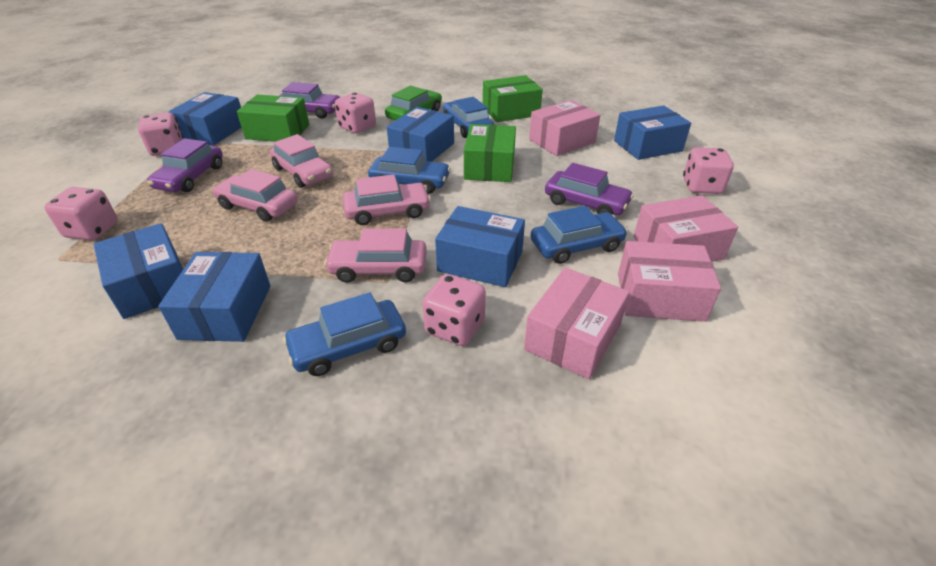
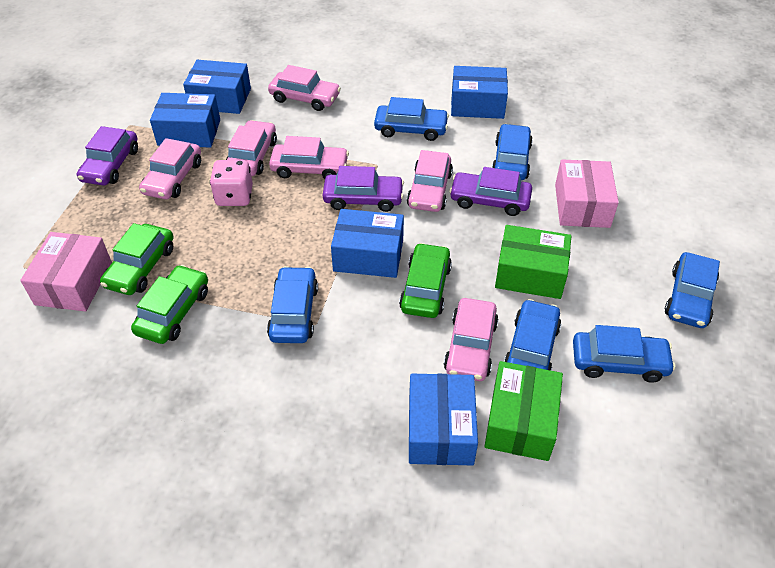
blue box: 6 -> 5
blue car: 4 -> 6
green box: 3 -> 2
green car: 1 -> 3
pink box: 4 -> 2
pink car: 4 -> 6
pink dice: 5 -> 1

